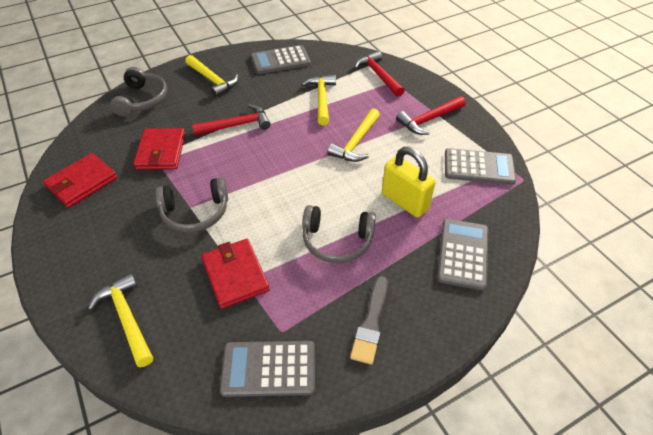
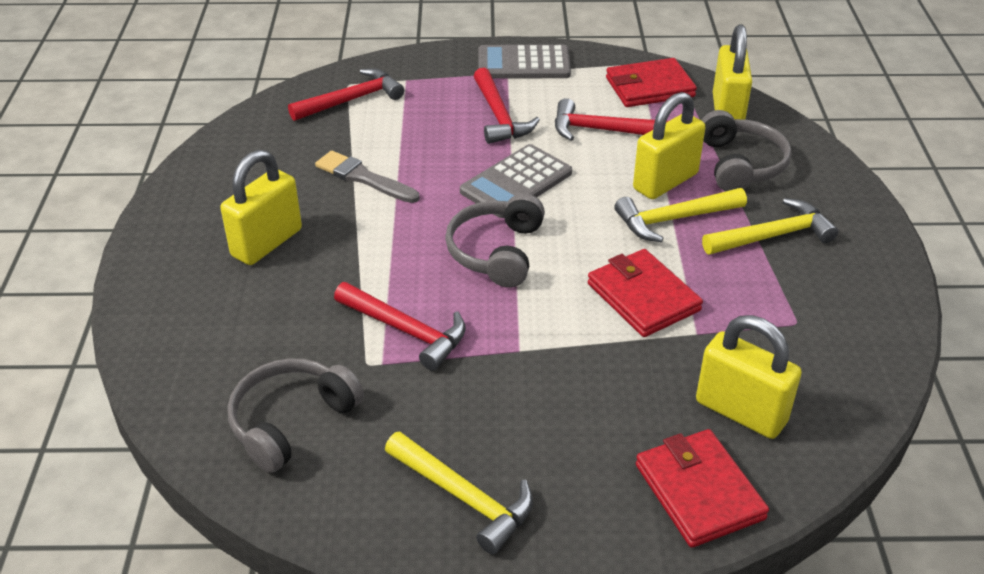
grey calculator: 4 -> 2
red hammer: 3 -> 4
yellow hammer: 4 -> 3
yellow padlock: 1 -> 4

